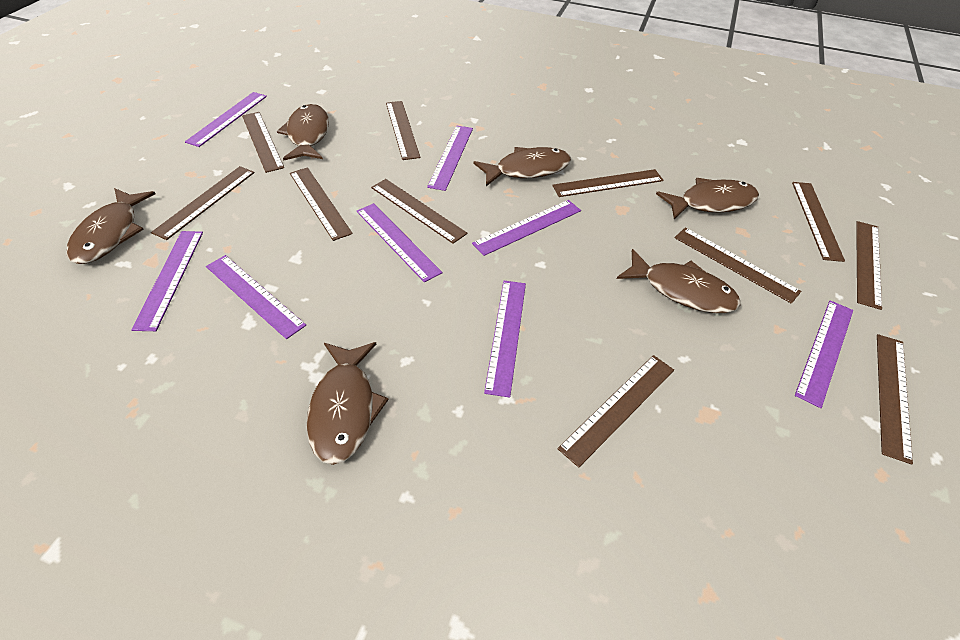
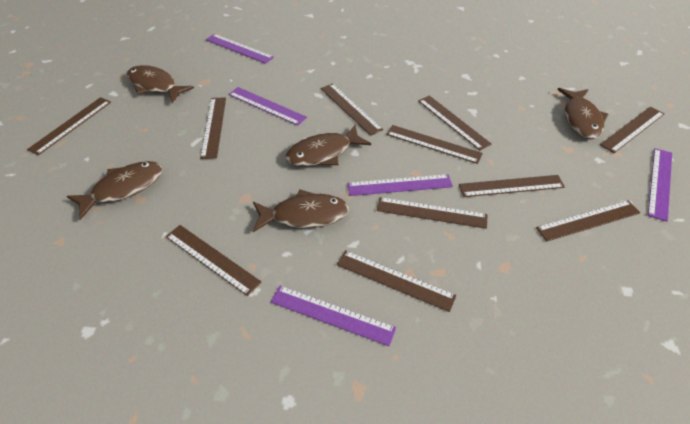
brown fish: 6 -> 5
purple ruler: 8 -> 5

